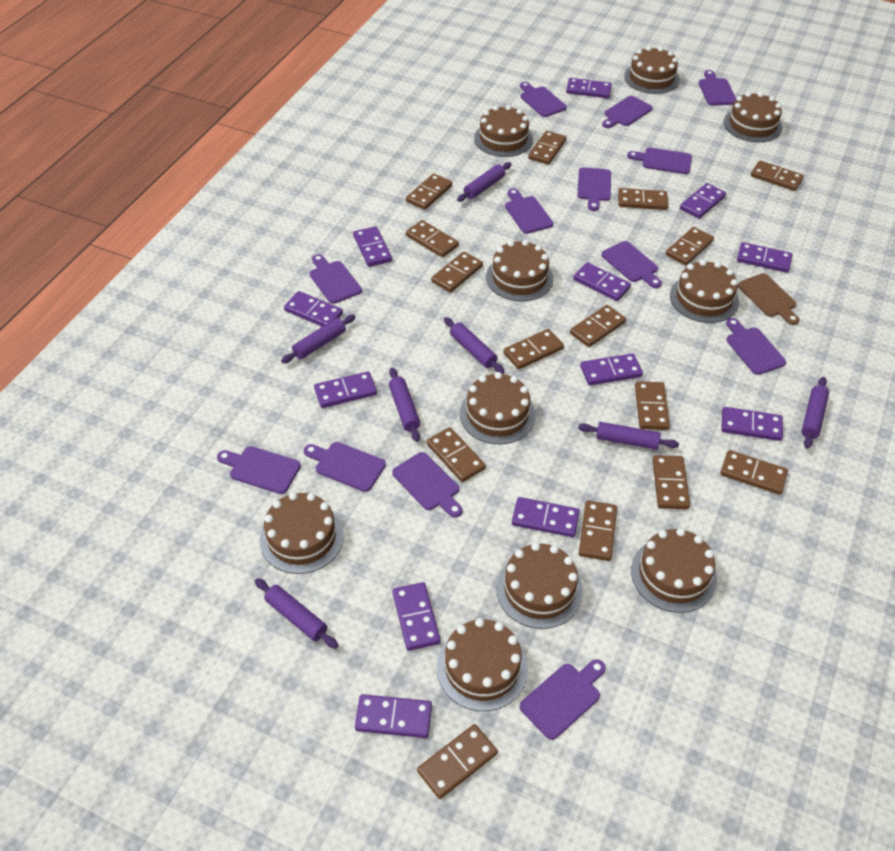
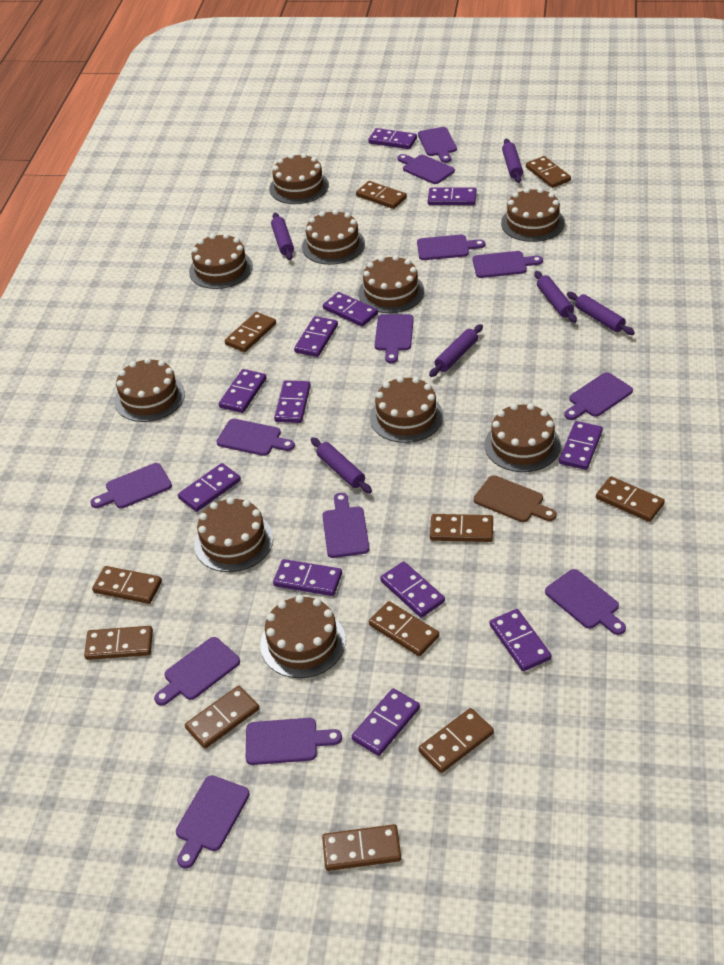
brown domino: 15 -> 11
purple rolling pin: 7 -> 6

